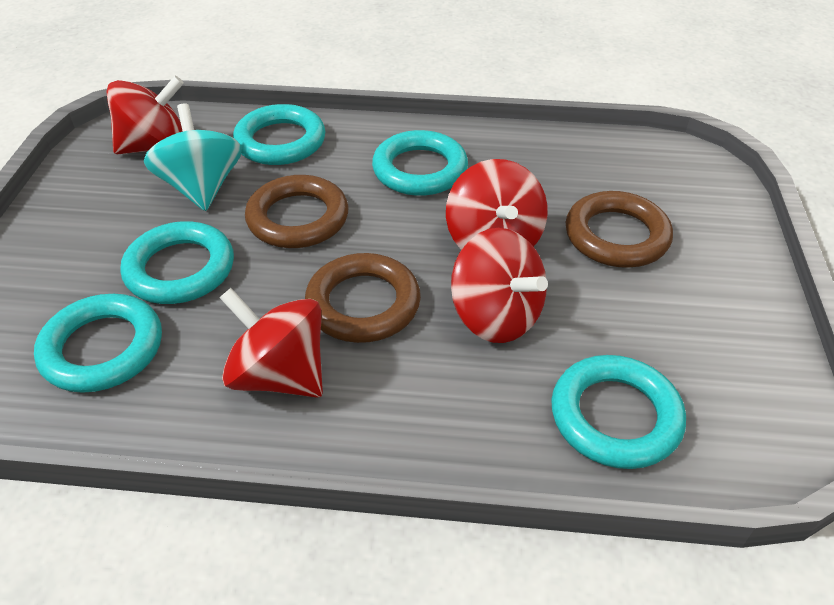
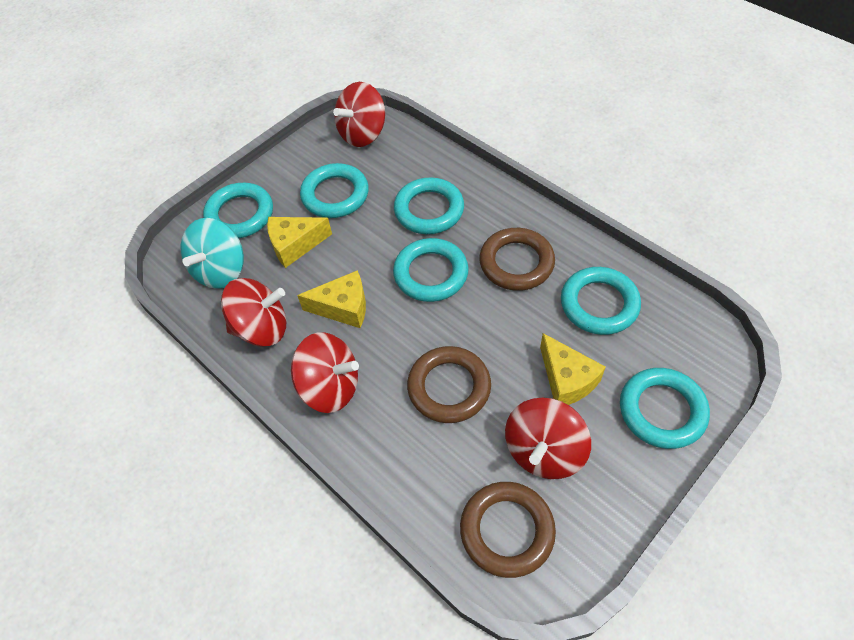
turquoise ring: 5 -> 6
yellow cheese: 0 -> 3

